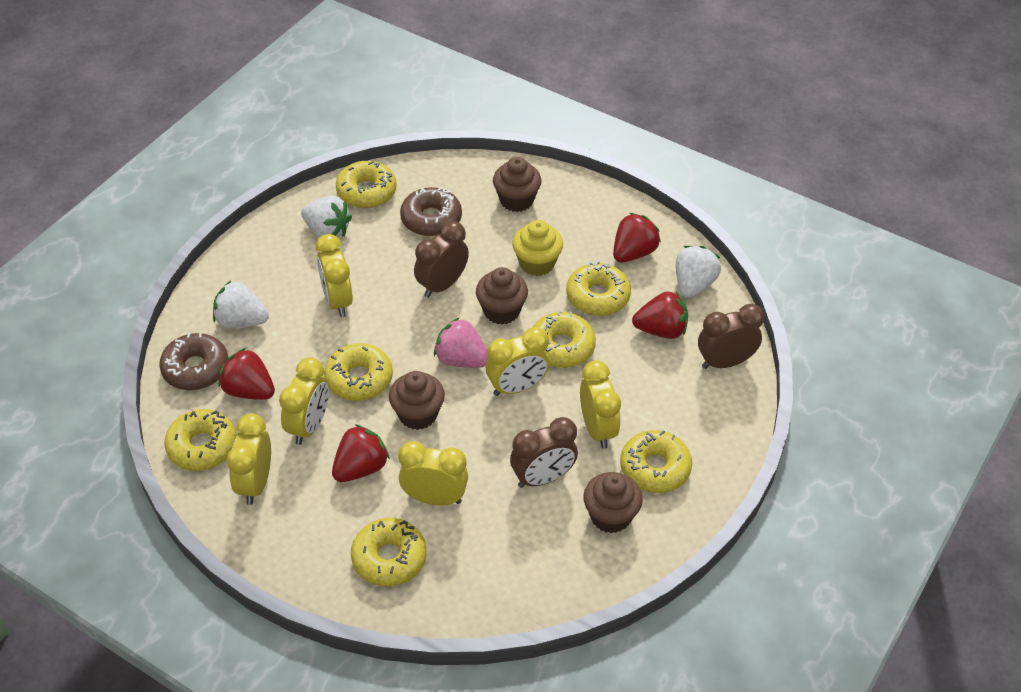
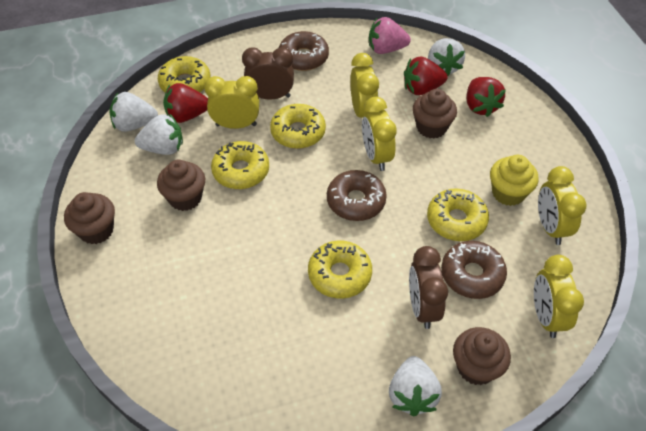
brown clock: 3 -> 2
brown donut: 2 -> 3
red strawberry: 4 -> 3
white strawberry: 3 -> 4
yellow clock: 6 -> 5
yellow donut: 7 -> 5

